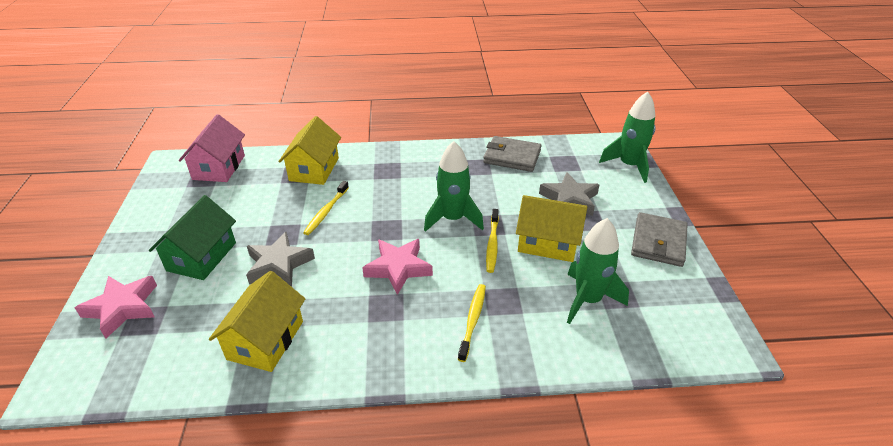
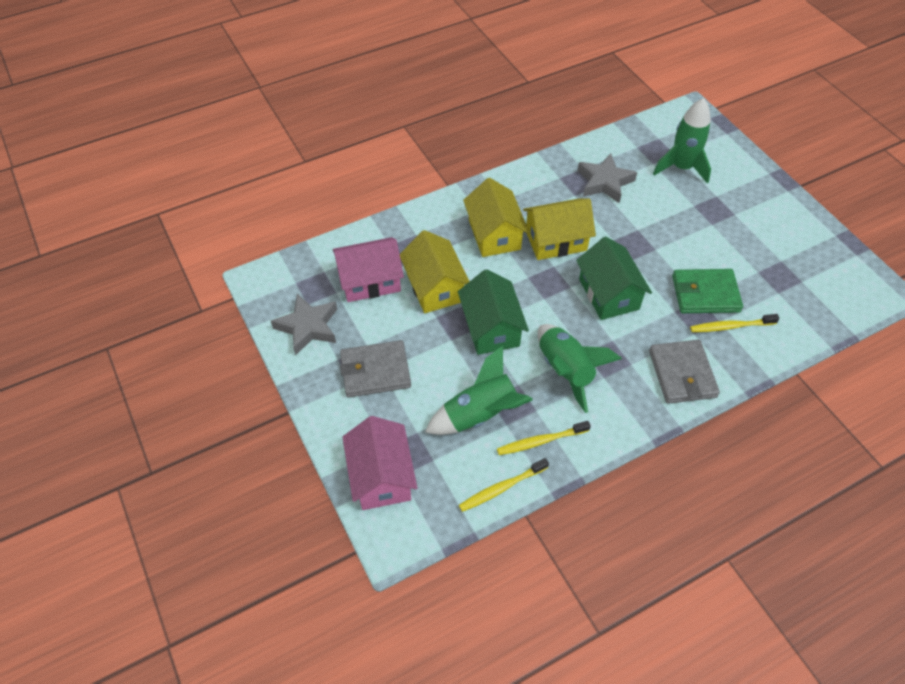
green house: 1 -> 2
green wallet: 0 -> 1
pink house: 1 -> 2
pink star: 2 -> 0

